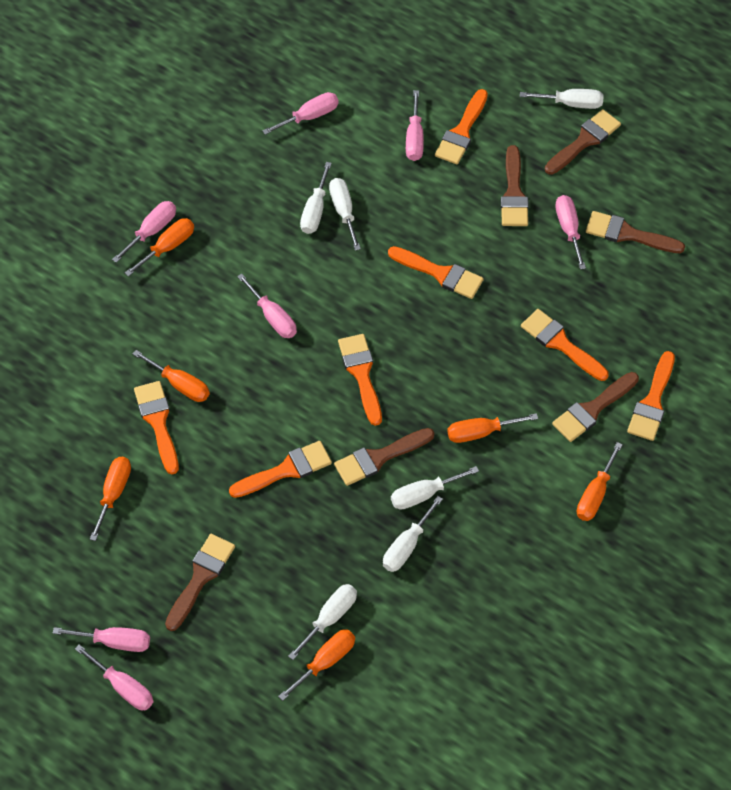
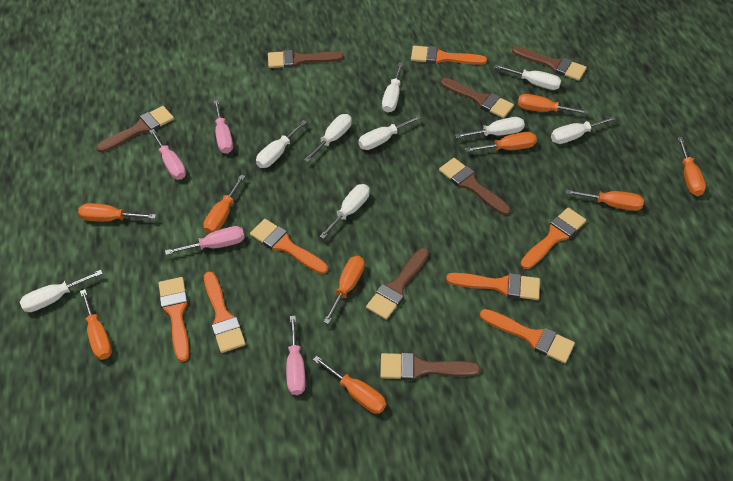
brown brush: 6 -> 7
orange screwdriver: 6 -> 9
pink screwdriver: 7 -> 4
white screwdriver: 6 -> 9

